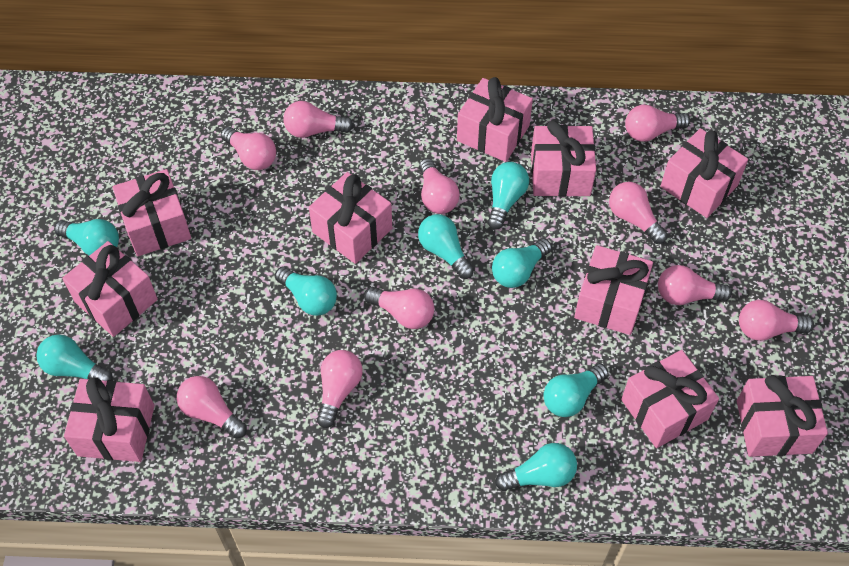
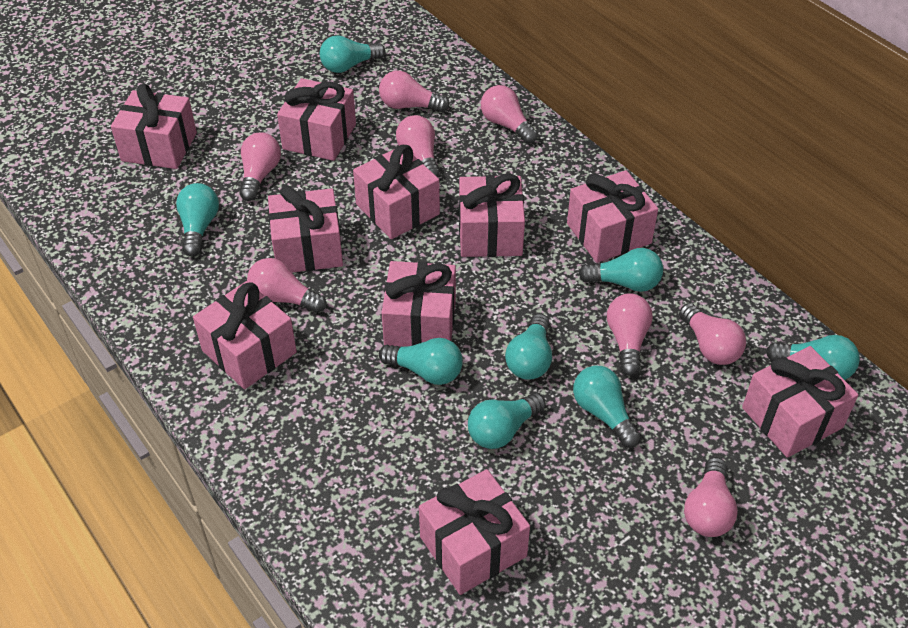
pink light bulb: 10 -> 8

